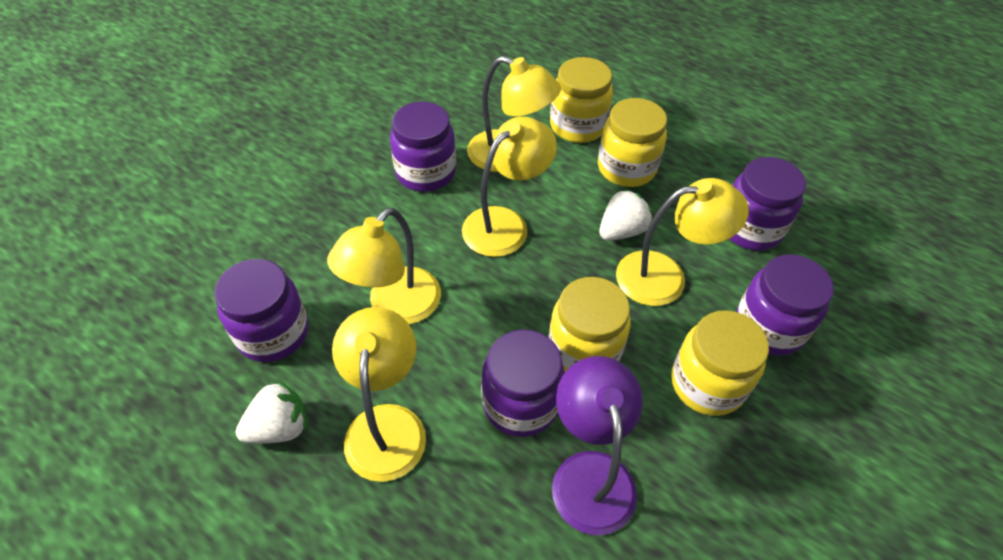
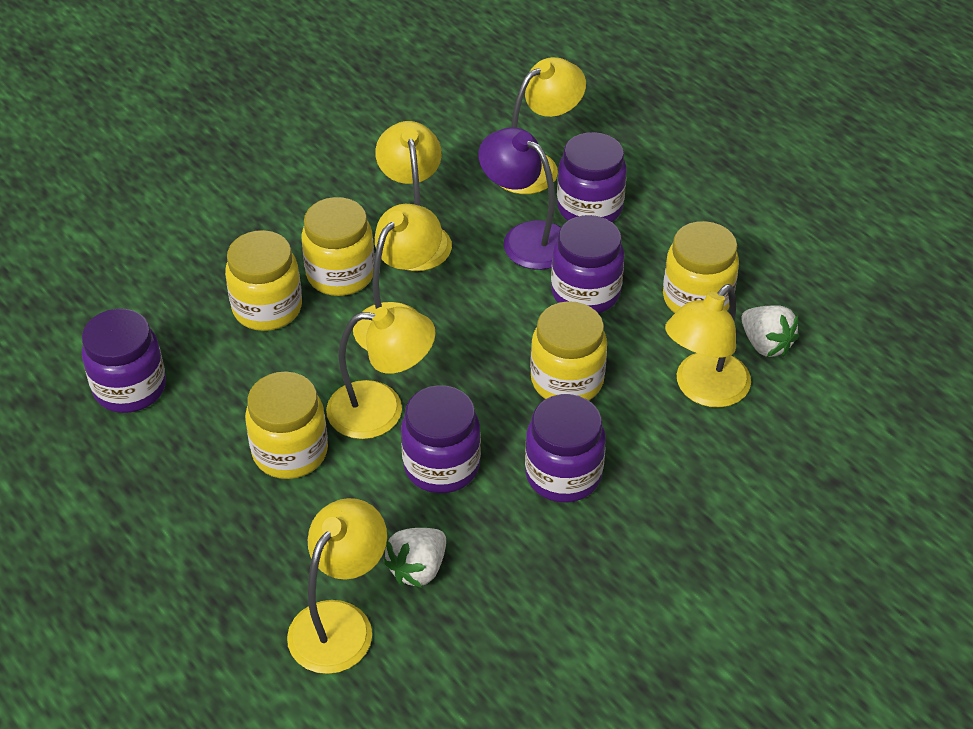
yellow jar: 4 -> 5
yellow lamp: 5 -> 6

